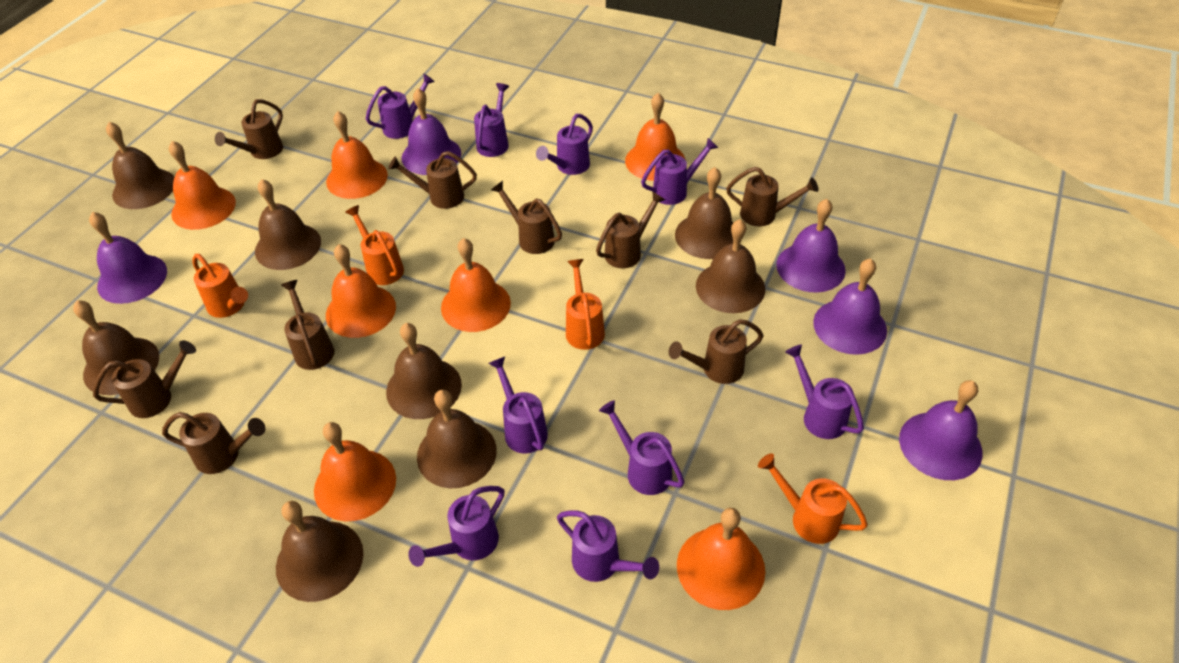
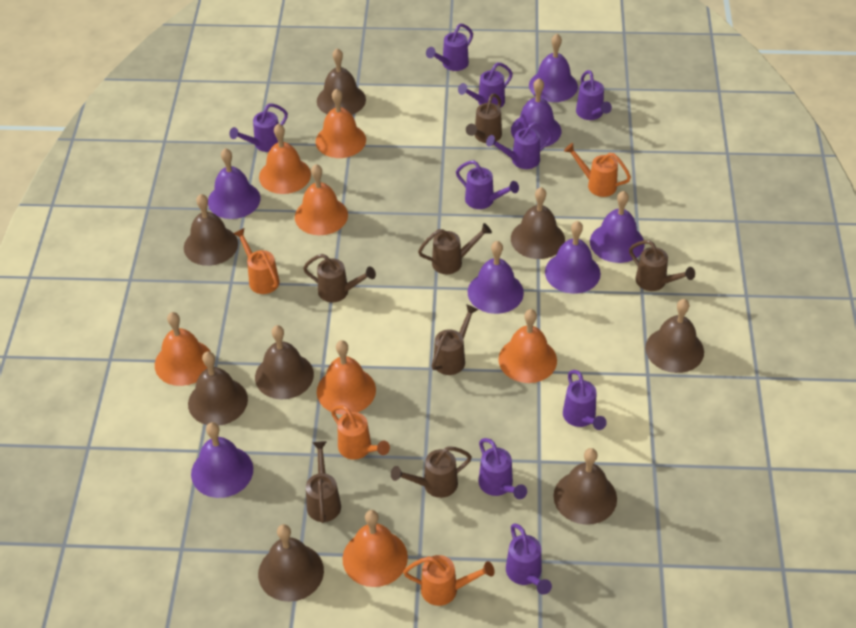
brown watering can: 9 -> 7
purple bell: 5 -> 7

